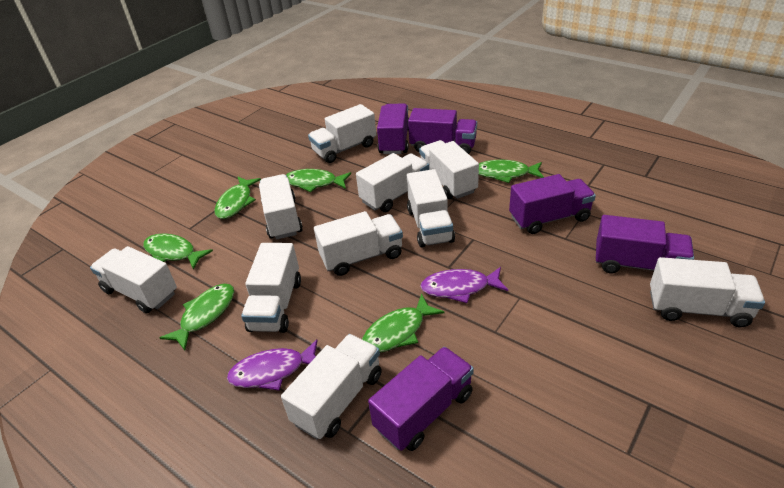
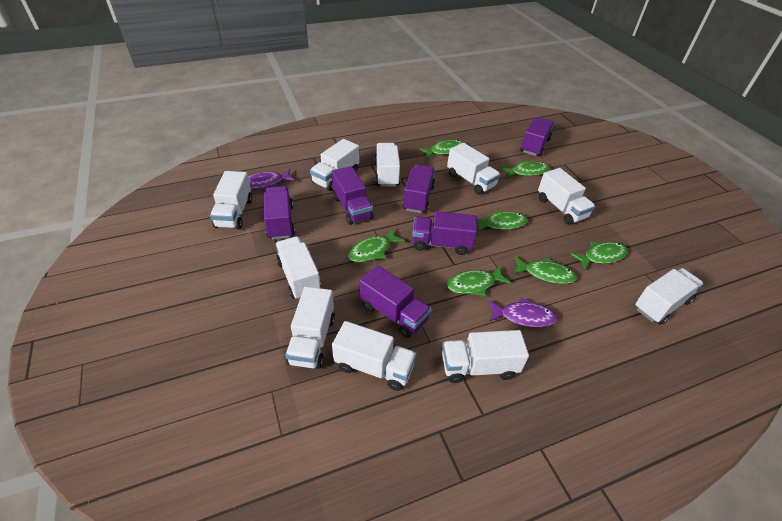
green fish: 6 -> 7
purple truck: 5 -> 6

